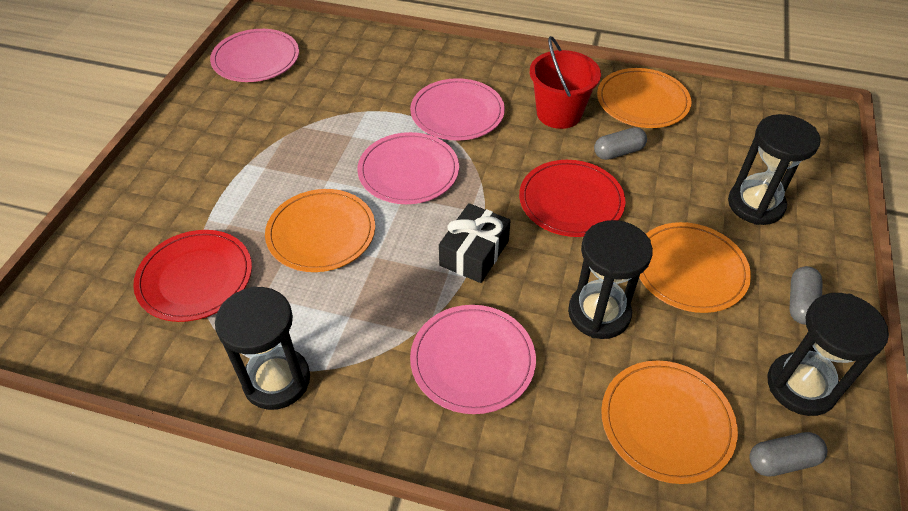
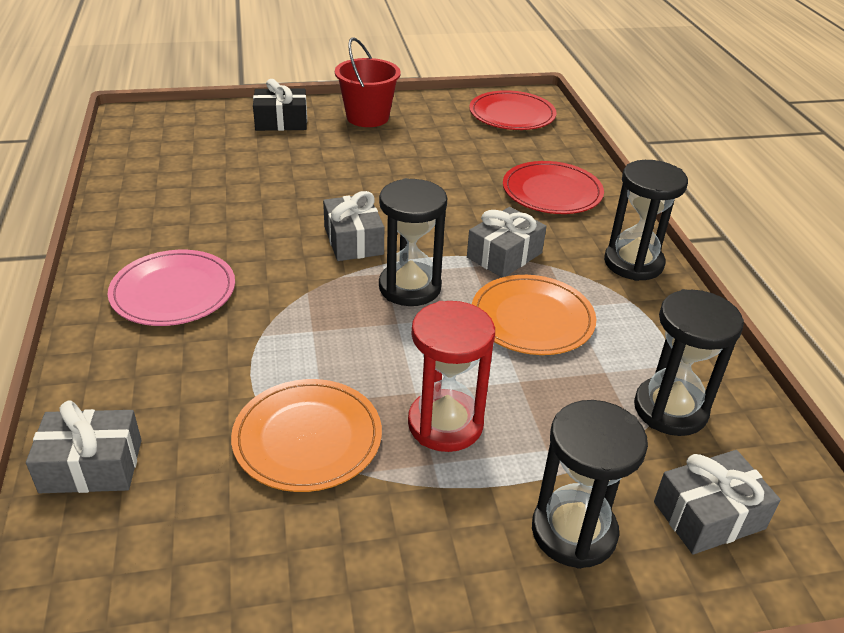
grey capsule: 3 -> 0
grey gift: 0 -> 4
orange plate: 4 -> 2
pink plate: 4 -> 1
red hourglass: 0 -> 1

